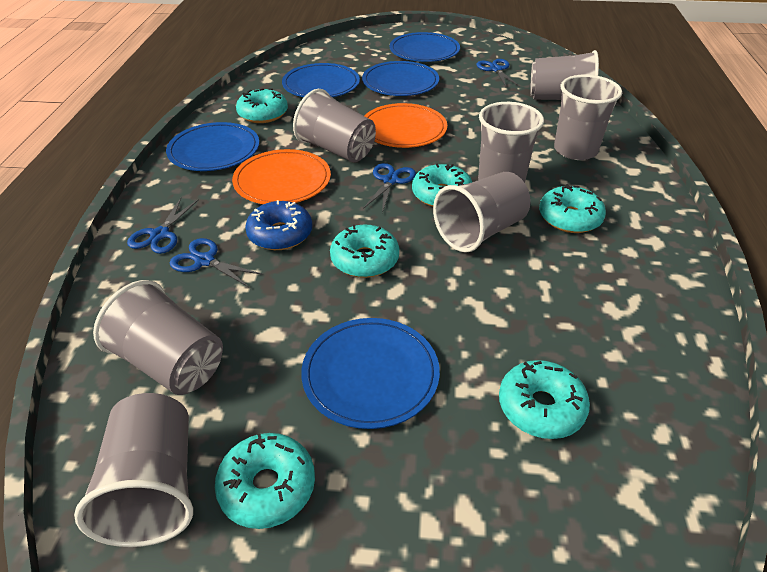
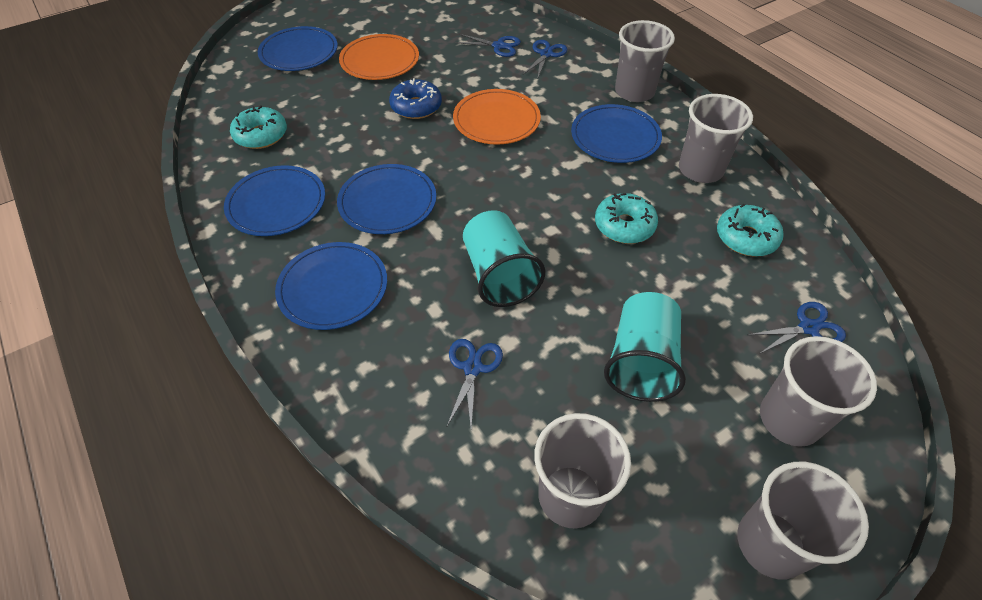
grey cup: 7 -> 5
turquoise cup: 0 -> 2
turquoise donut: 6 -> 3

